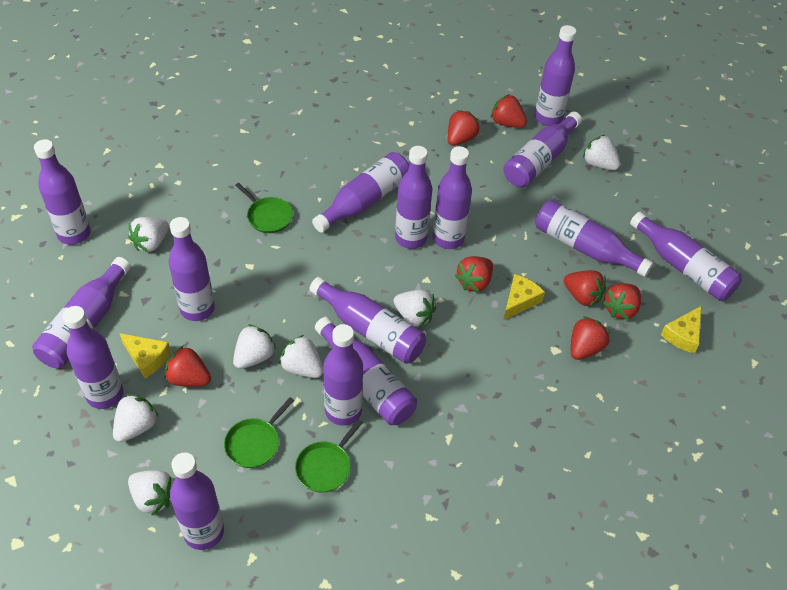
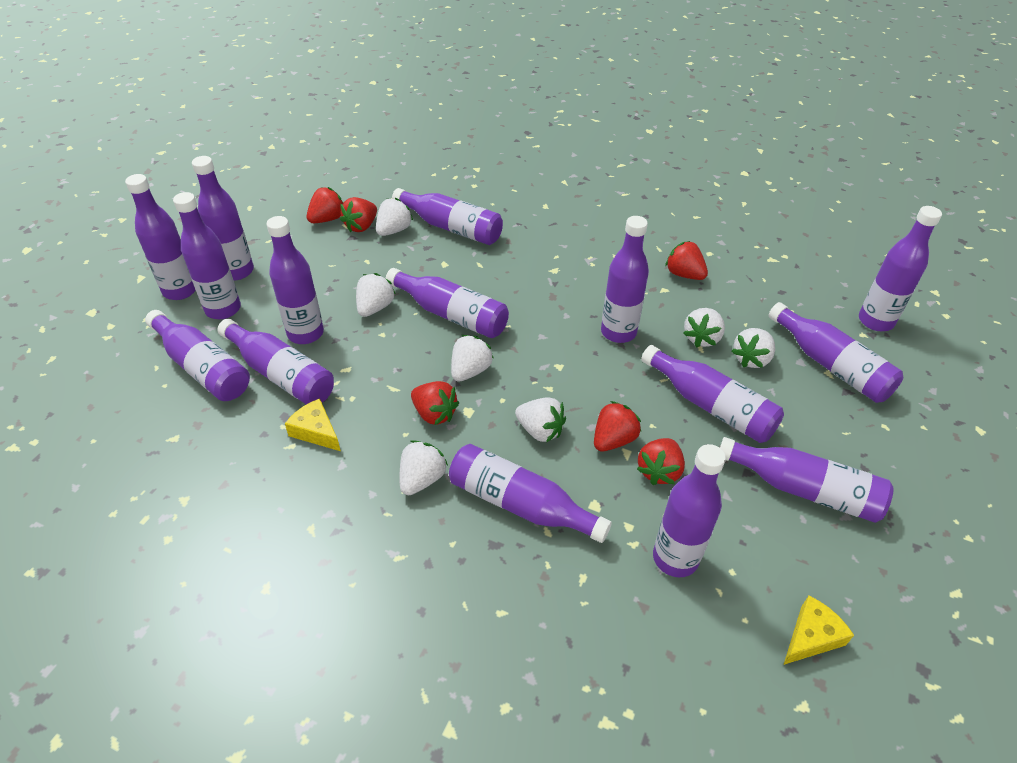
green pan: 3 -> 0
red strawberry: 7 -> 6
yellow cheese: 3 -> 2

